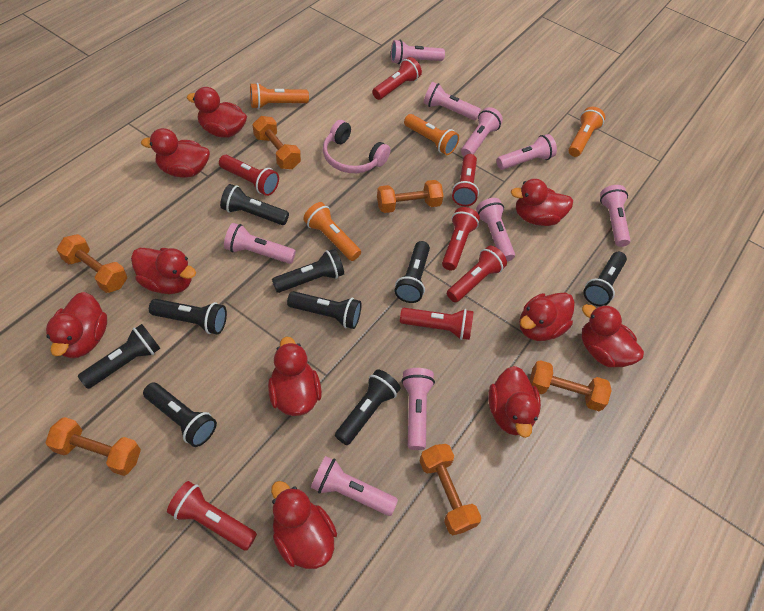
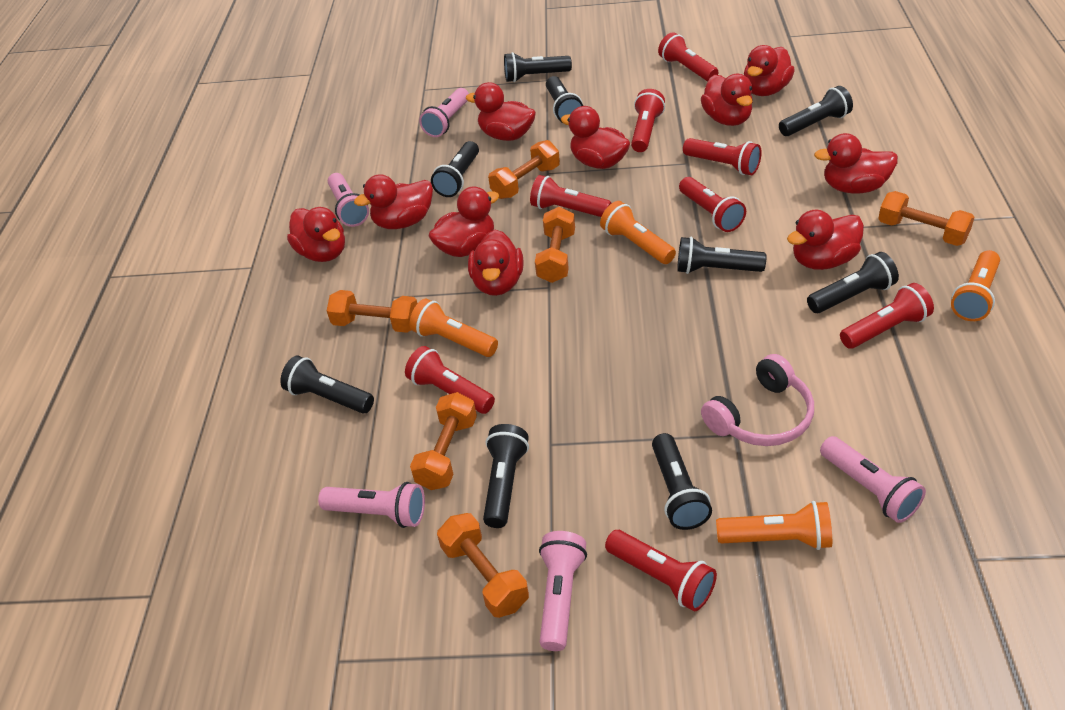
pink flashlight: 9 -> 5
red flashlight: 7 -> 8

